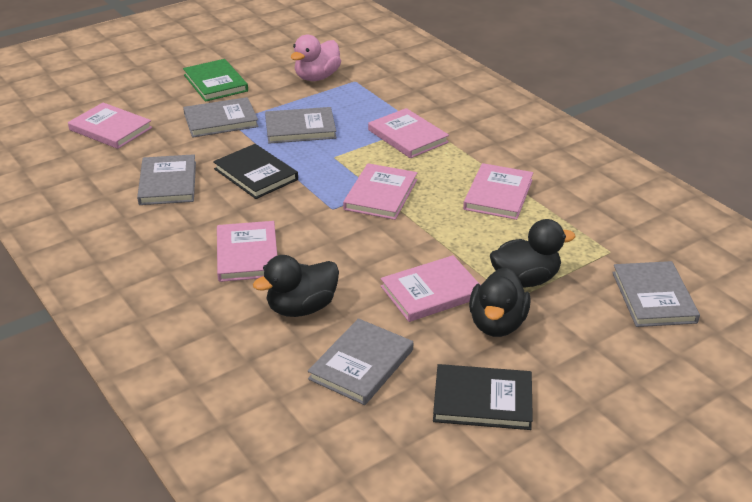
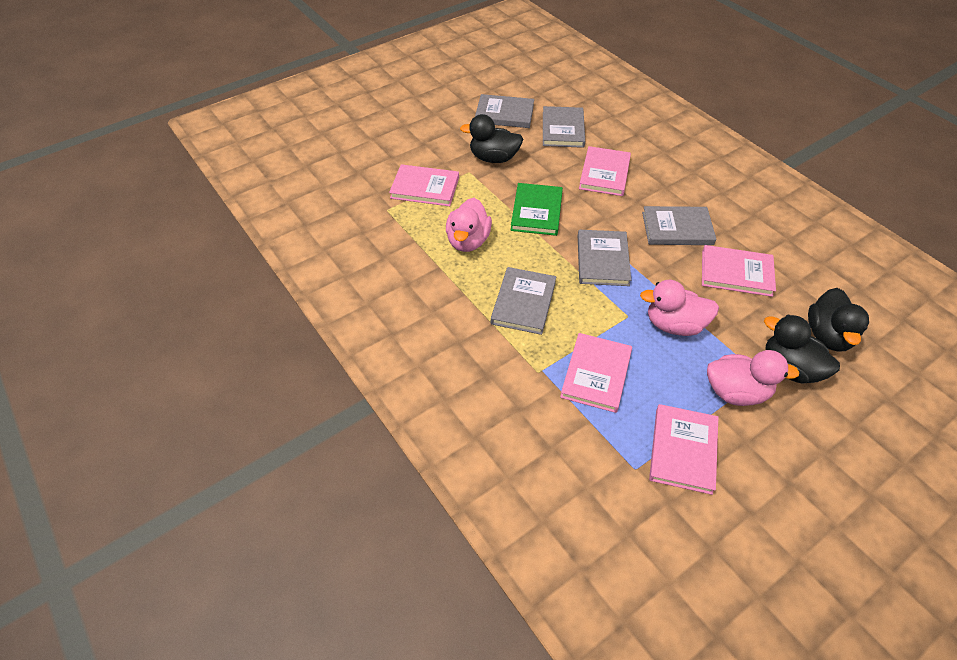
black book: 2 -> 0
pink book: 6 -> 5
pink duck: 1 -> 3

